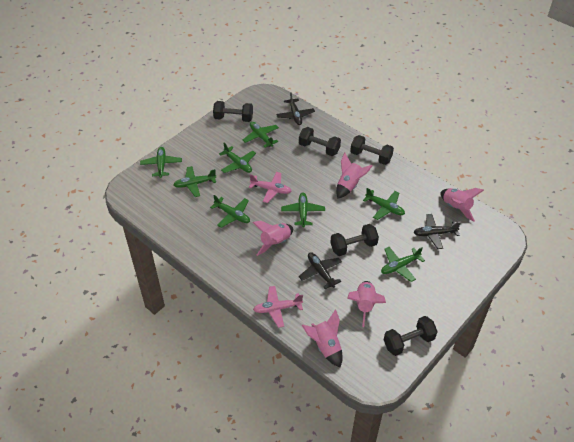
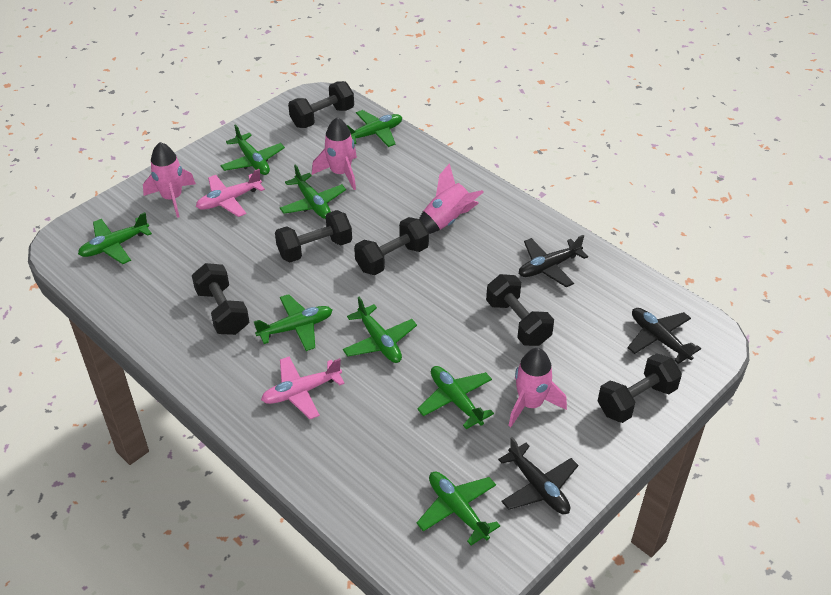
black dumbbell: 5 -> 6
pink rocket: 5 -> 4

